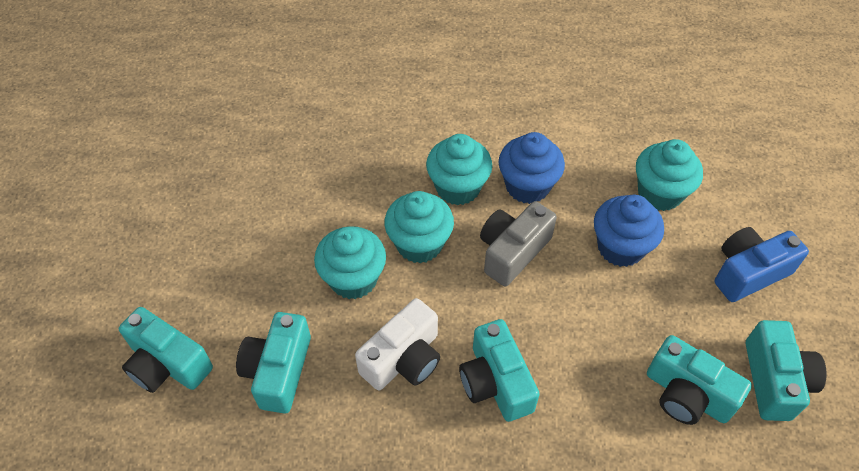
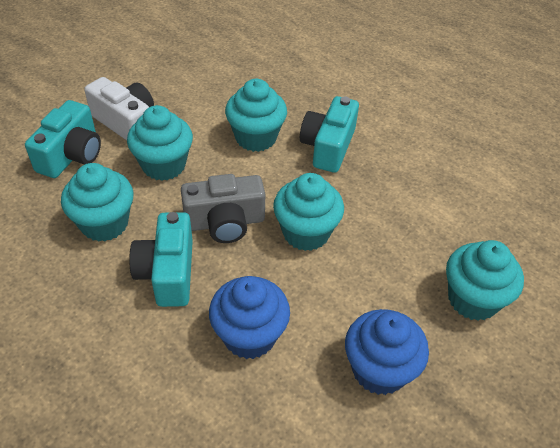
blue camera: 1 -> 0
turquoise camera: 5 -> 3
turquoise cupcake: 4 -> 5

